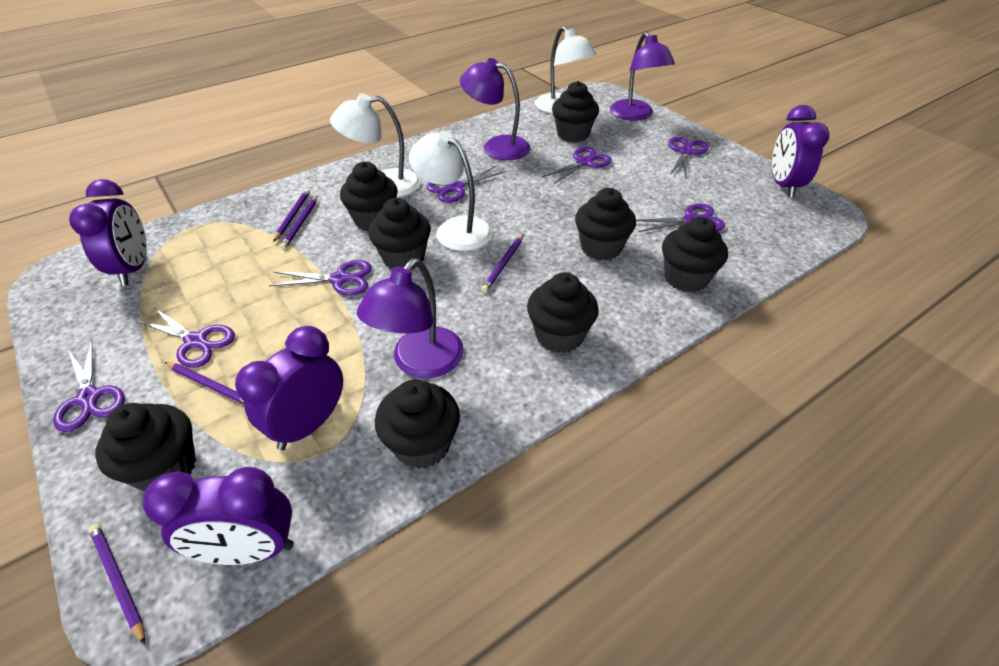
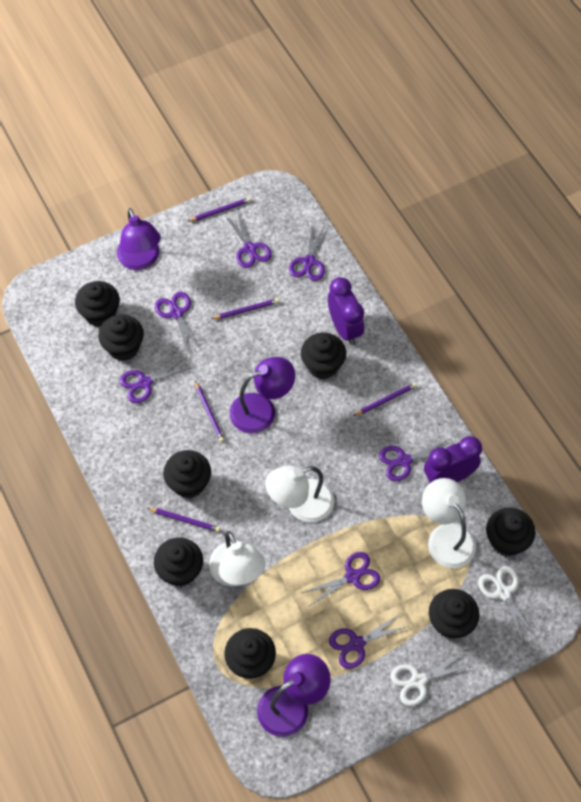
purple clock: 4 -> 2
white scissors: 0 -> 2

